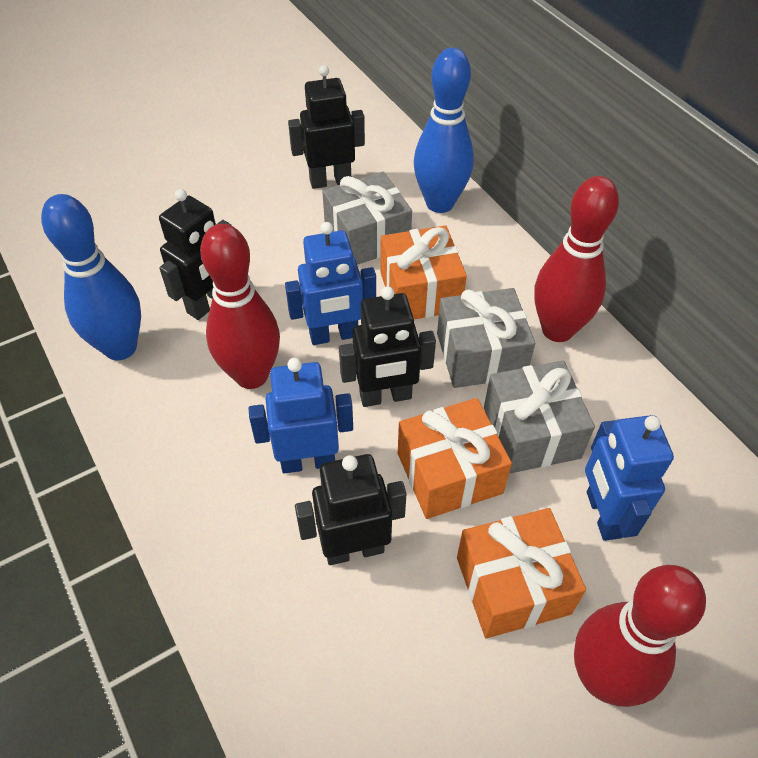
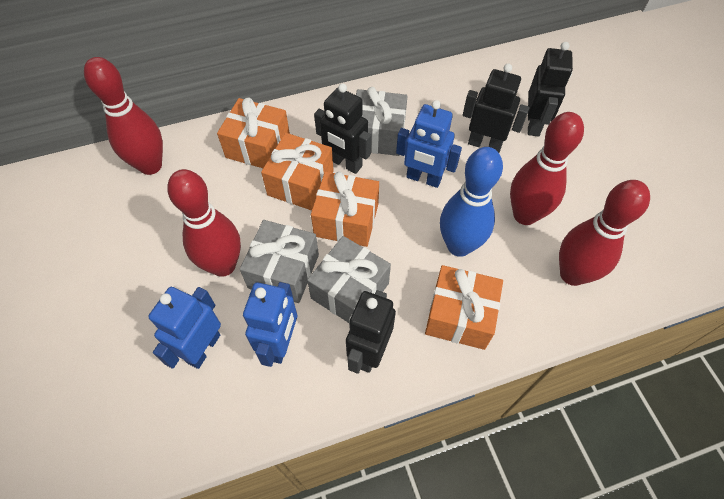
blue bowling pin: 2 -> 1
orange gift: 3 -> 4
red bowling pin: 3 -> 4

